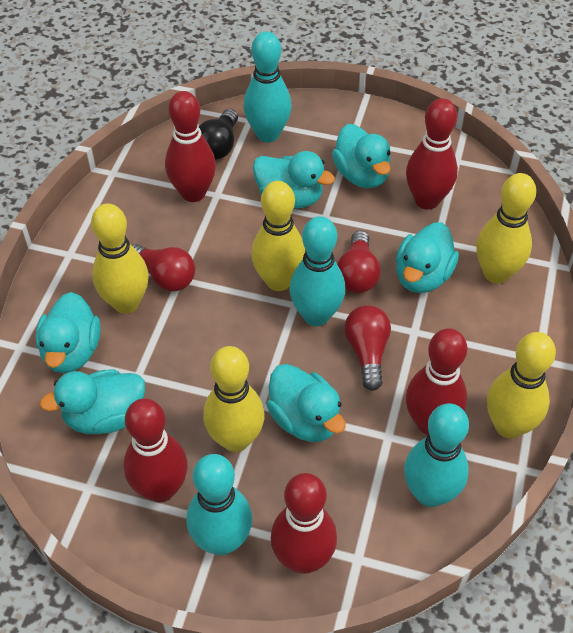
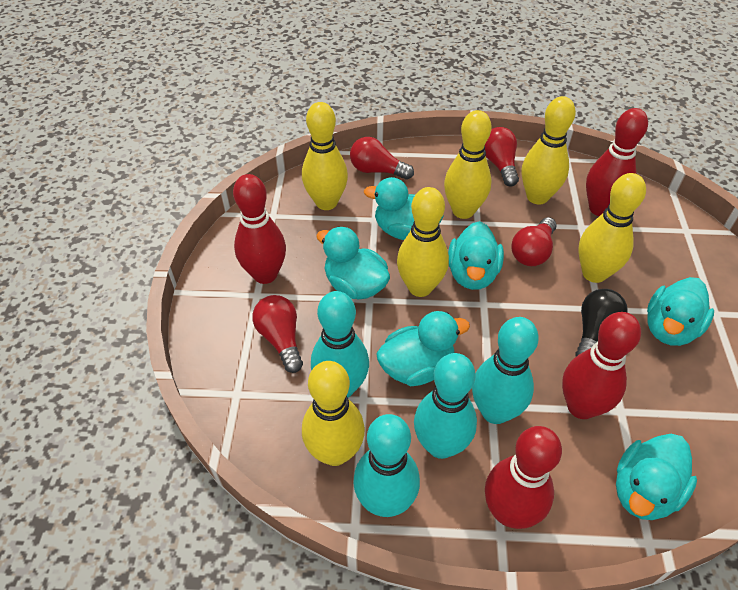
red bowling pin: 5 -> 4
red light bulb: 3 -> 4
yellow bowling pin: 5 -> 6

